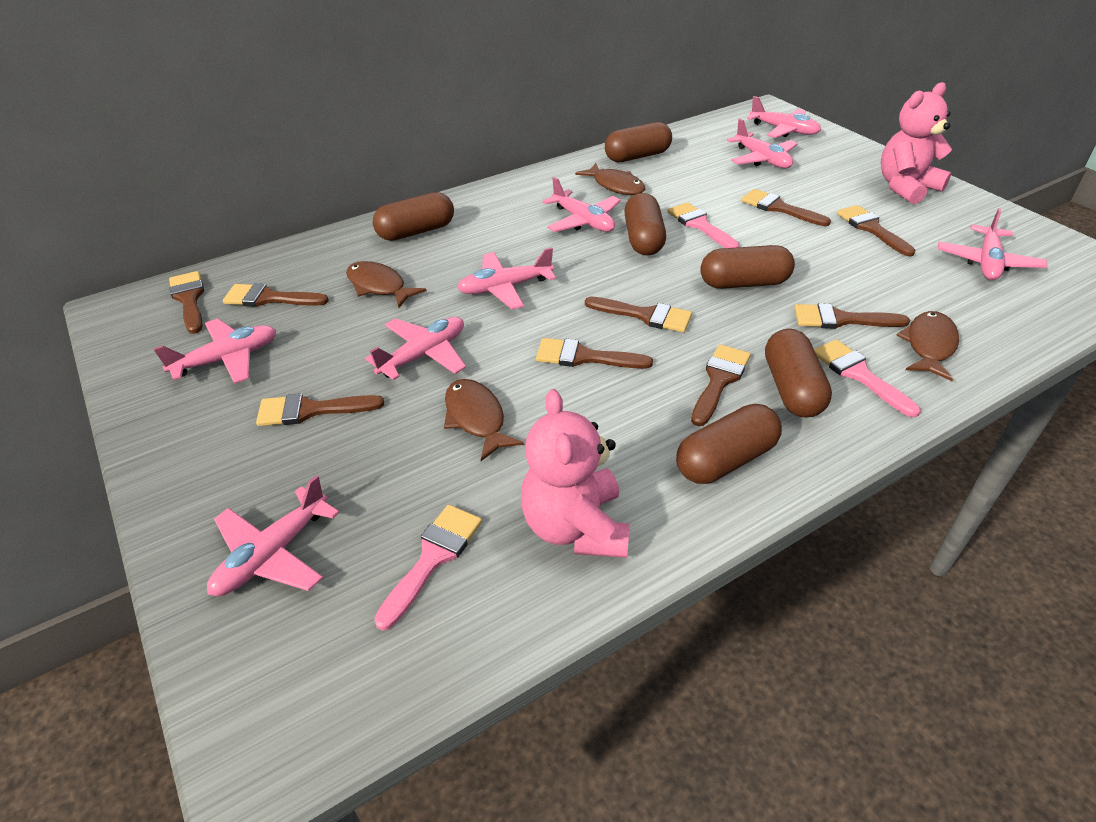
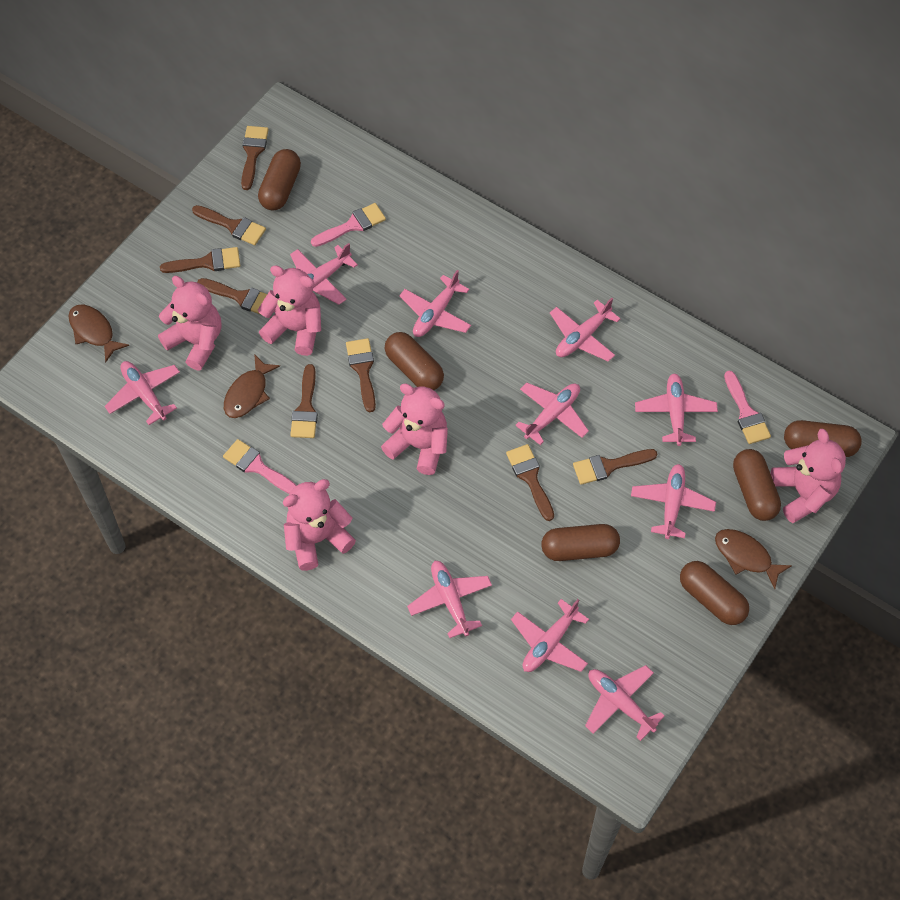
brown brush: 9 -> 8
brown fish: 4 -> 3
pink plane: 8 -> 10
pink teddy bear: 2 -> 5

